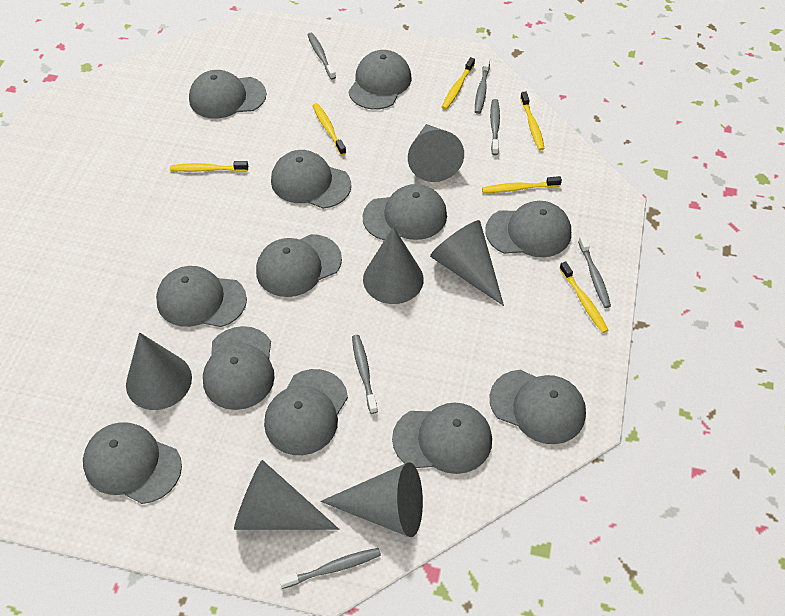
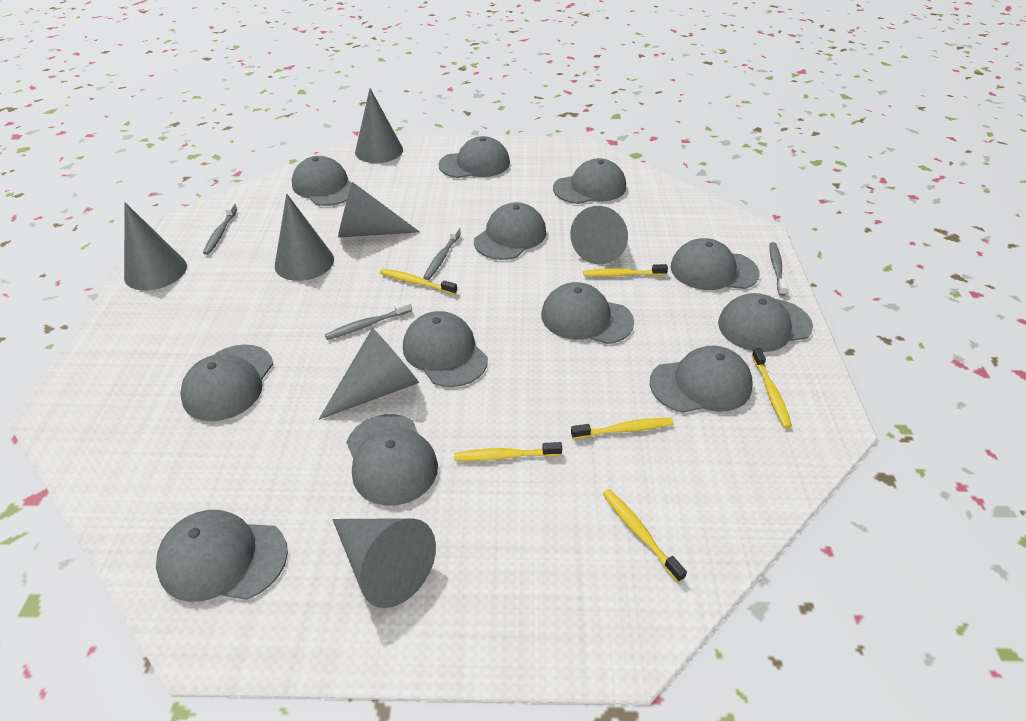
grey cone: 6 -> 7
grey toothbrush: 6 -> 4

